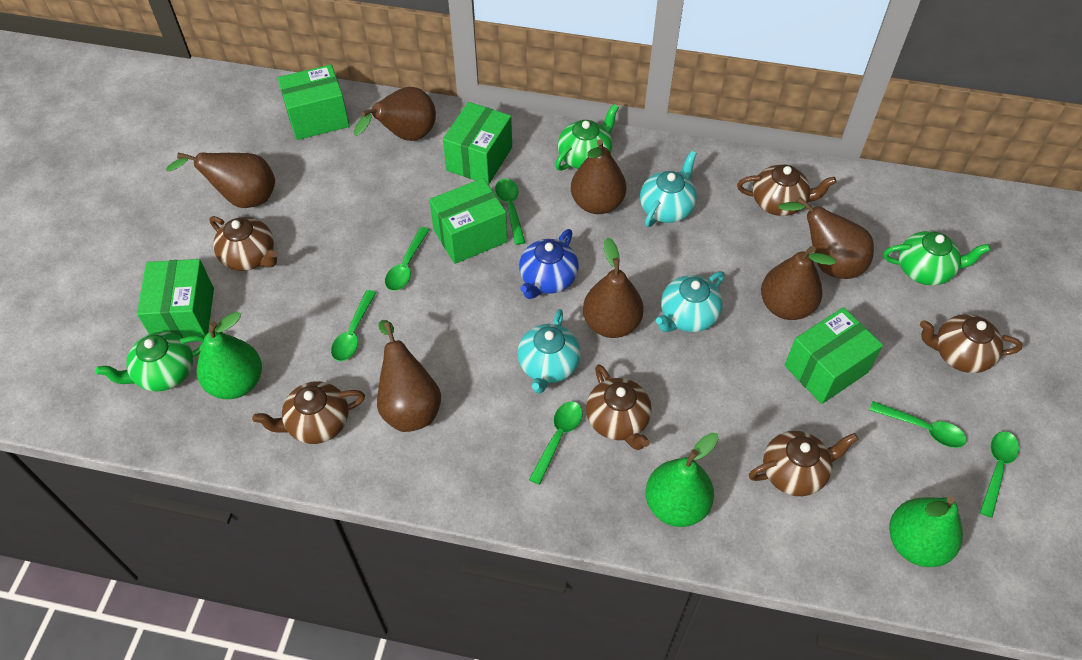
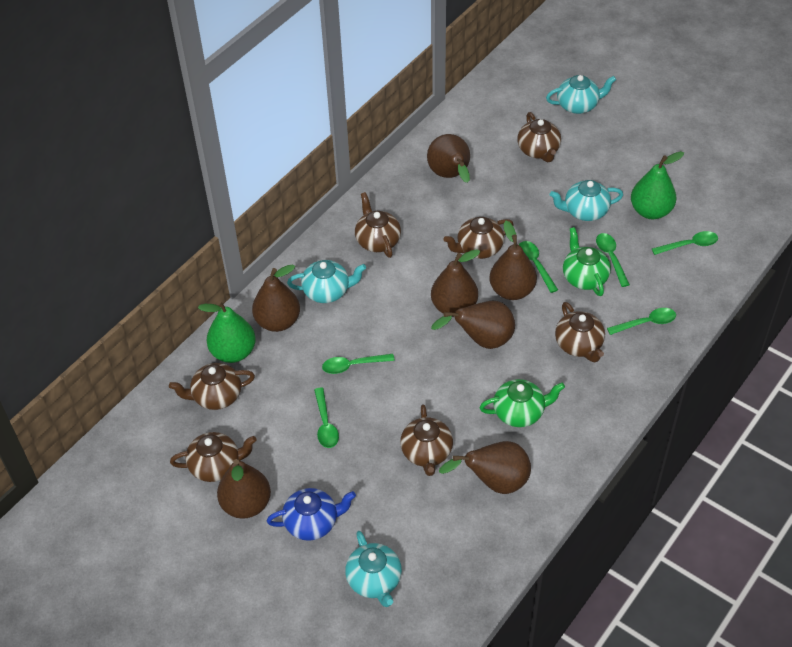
brown teapot: 6 -> 7
green box: 5 -> 0
green pear: 3 -> 2
green teapot: 3 -> 2
turquoise teapot: 3 -> 4

